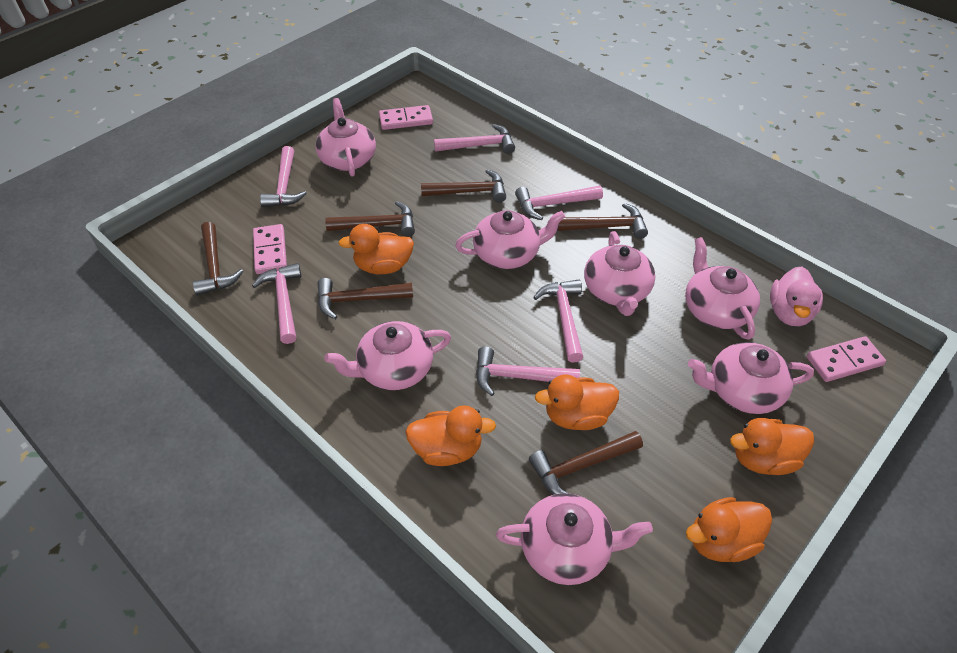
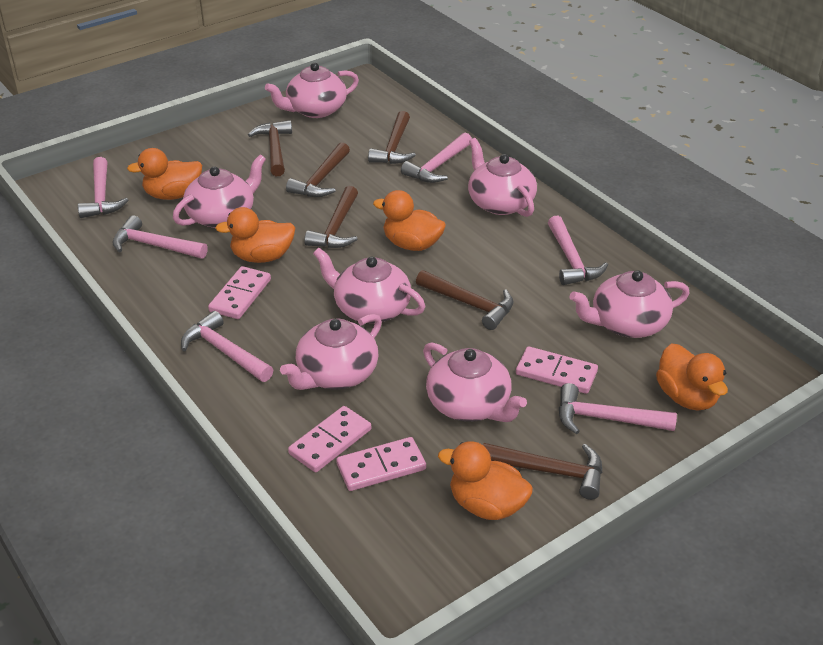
pink domino: 3 -> 4
pink duck: 1 -> 0

